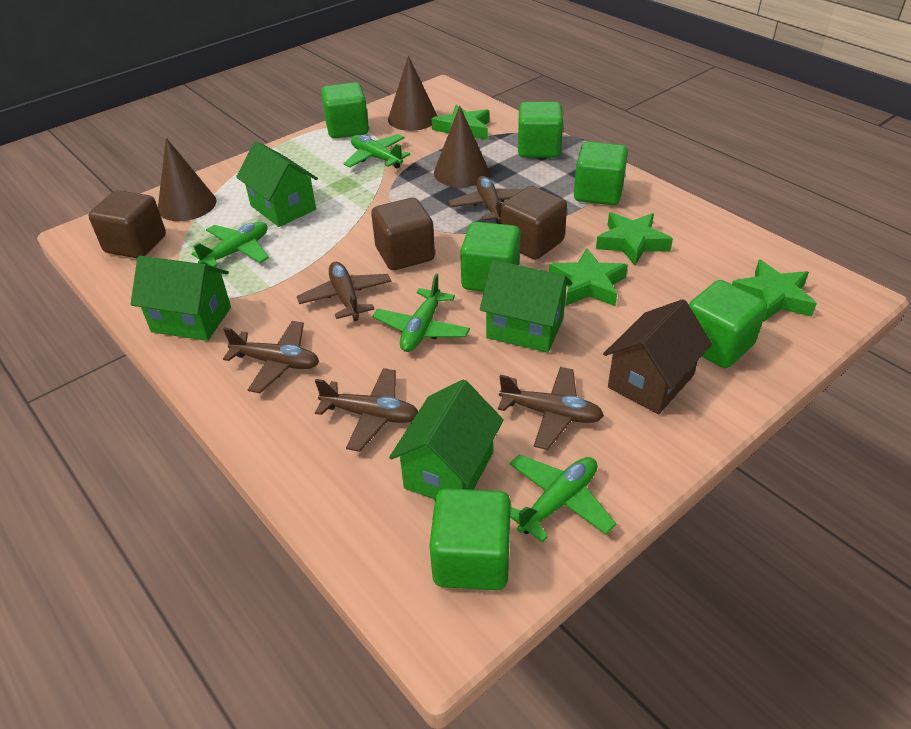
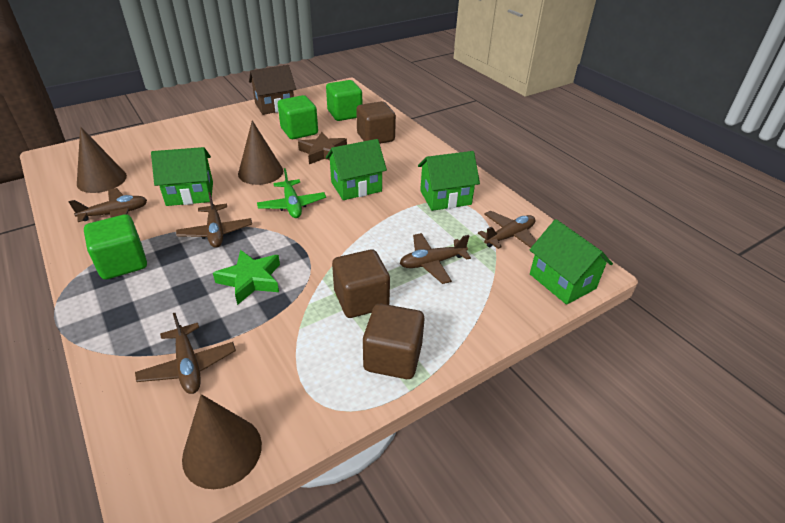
brown star: 0 -> 1
green cube: 6 -> 3
green plane: 4 -> 1
green star: 4 -> 1

